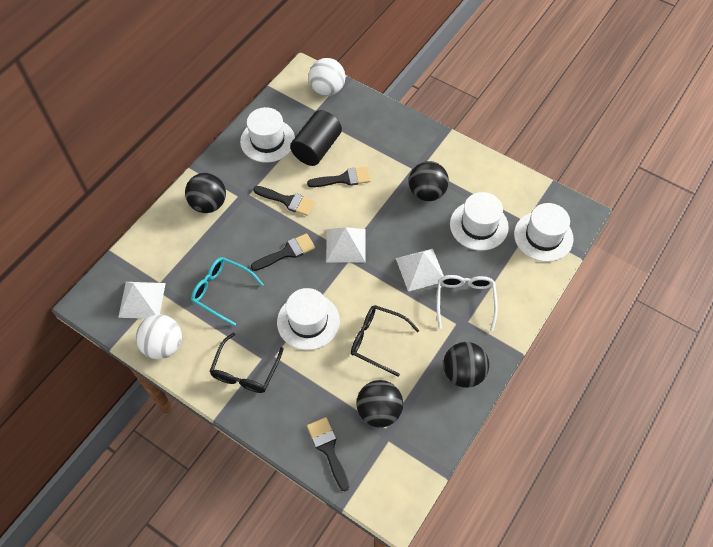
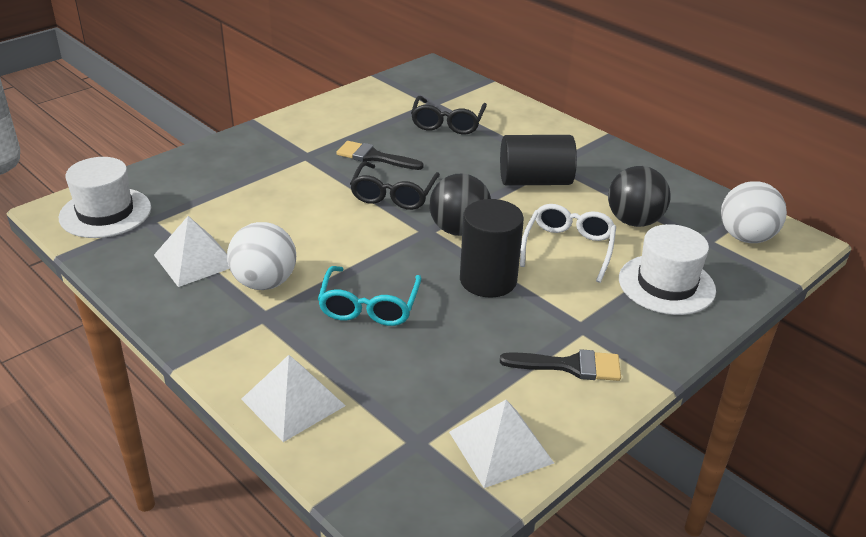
black ball: 4 -> 2
black brush: 4 -> 2
black cylinder: 1 -> 2
white hat: 4 -> 2

